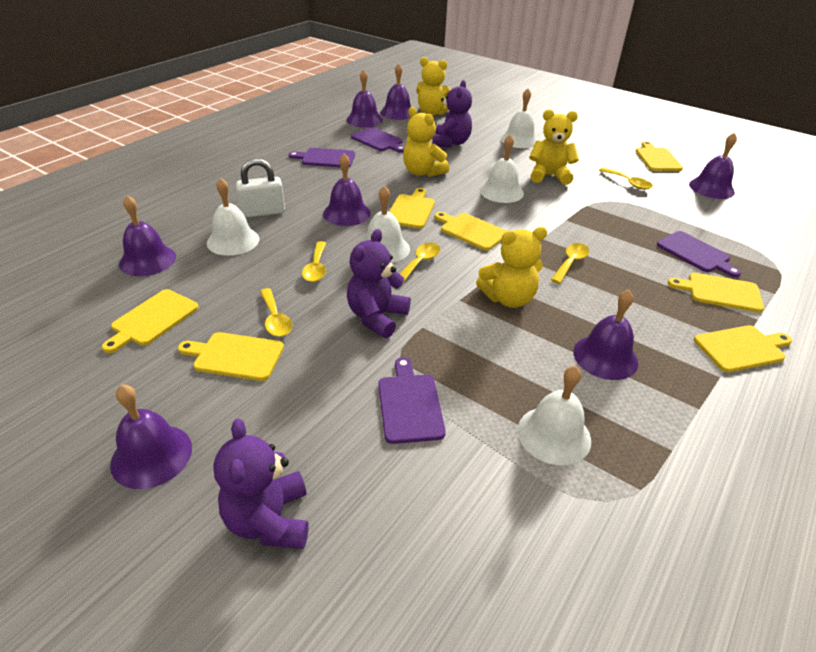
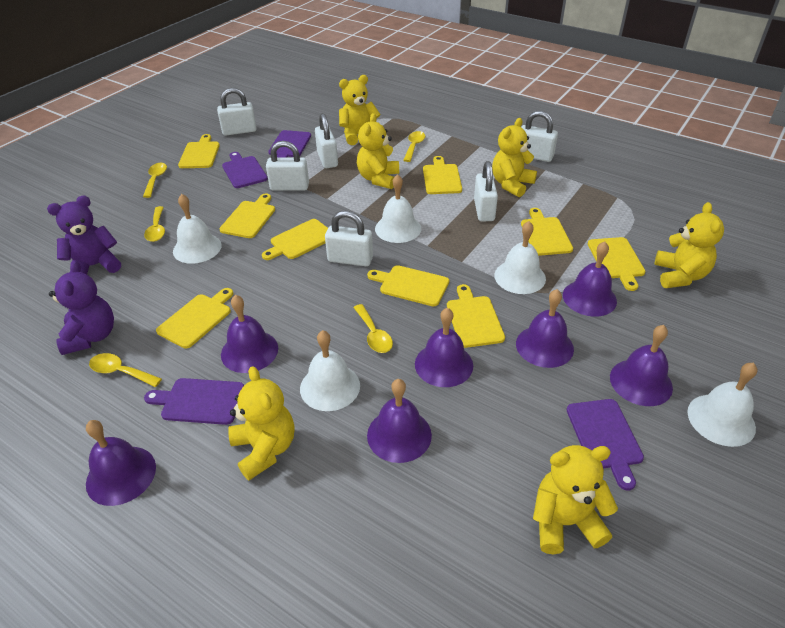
purple teddy bear: 3 -> 2
white padlock: 1 -> 6
yellow cutting board: 7 -> 9
yellow teddy bear: 4 -> 6

